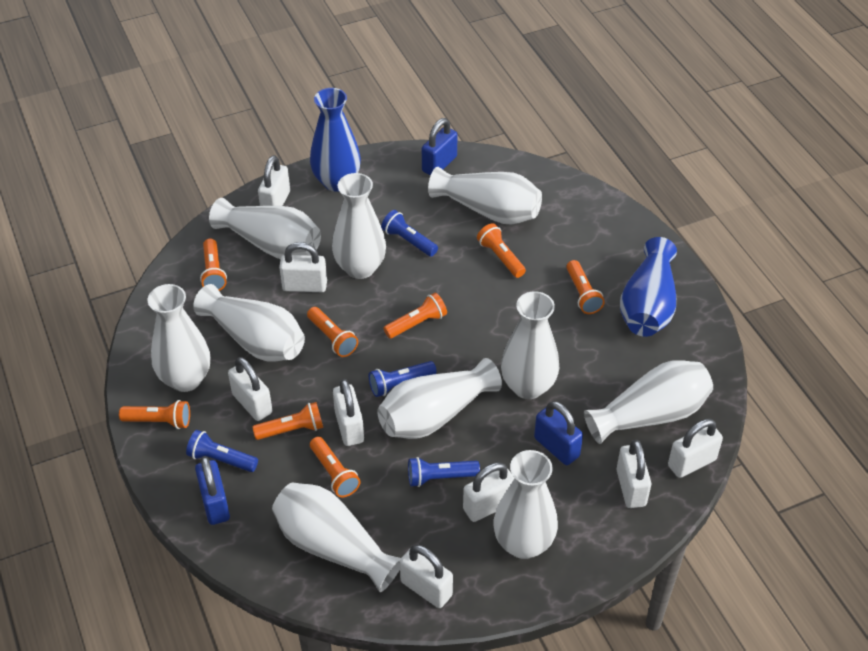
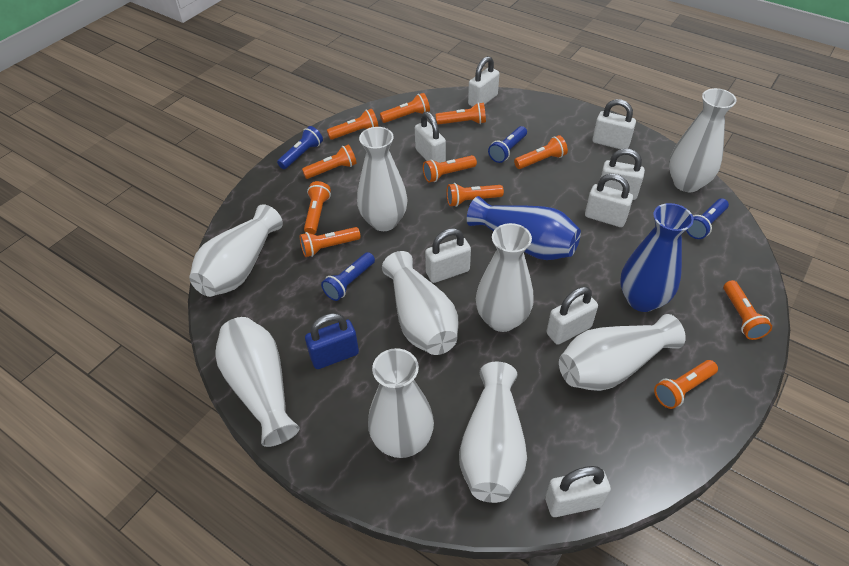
blue padlock: 3 -> 1
orange flashlight: 8 -> 11
white vase: 10 -> 9

